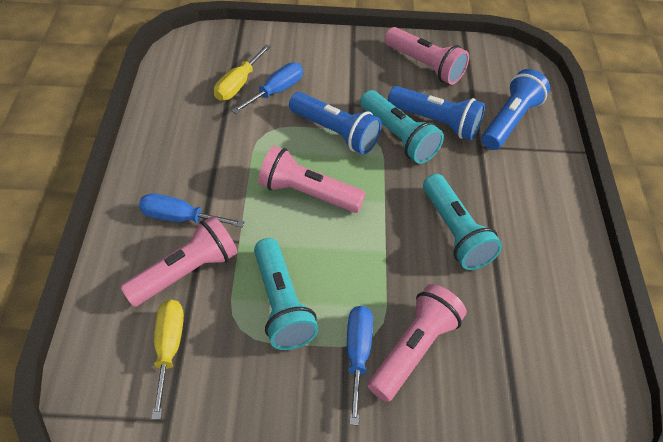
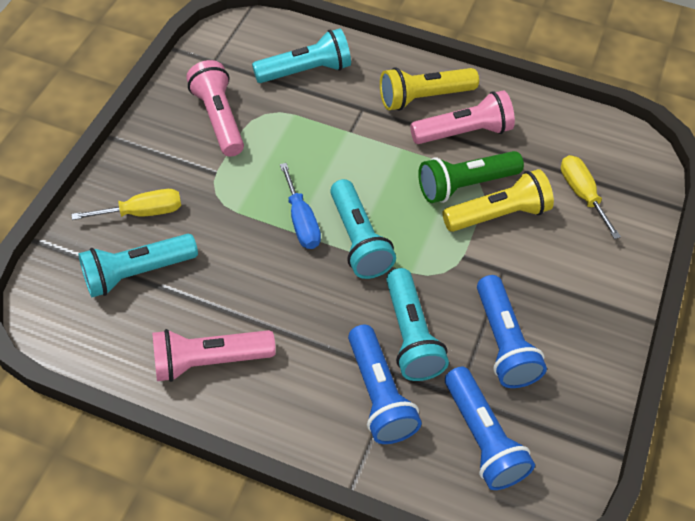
blue screwdriver: 3 -> 1
green flashlight: 0 -> 1
pink flashlight: 4 -> 3
turquoise flashlight: 3 -> 4
yellow flashlight: 0 -> 2

